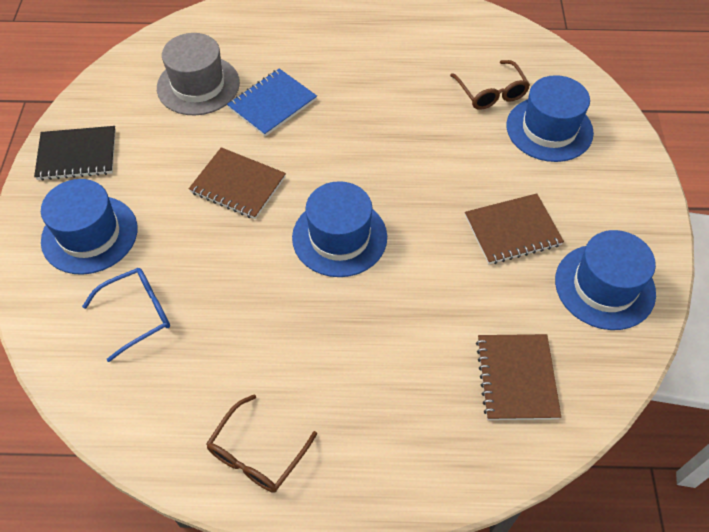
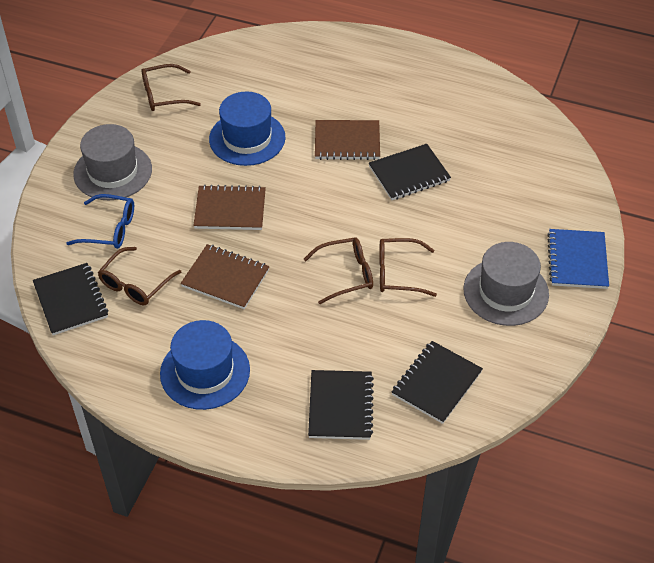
black notebook: 1 -> 4
blue hat: 4 -> 2
brown glasses: 2 -> 4
grey hat: 1 -> 2

